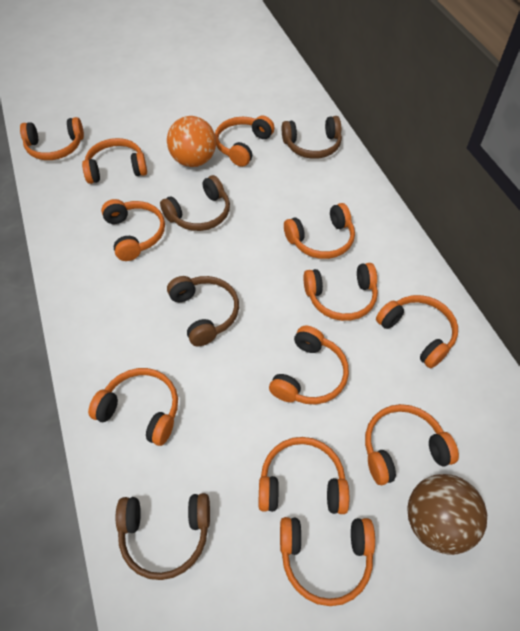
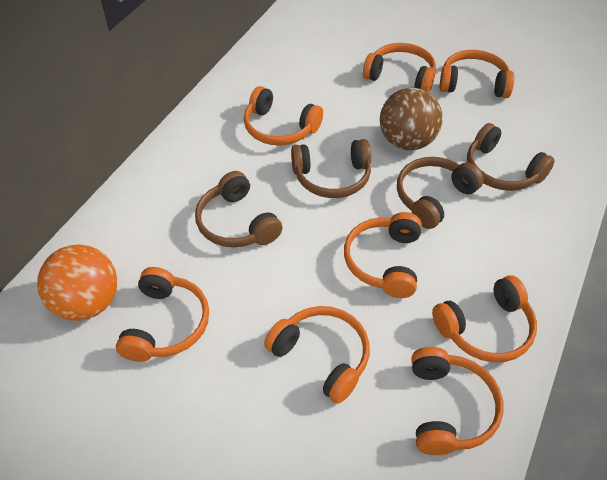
orange headphones: 12 -> 8

